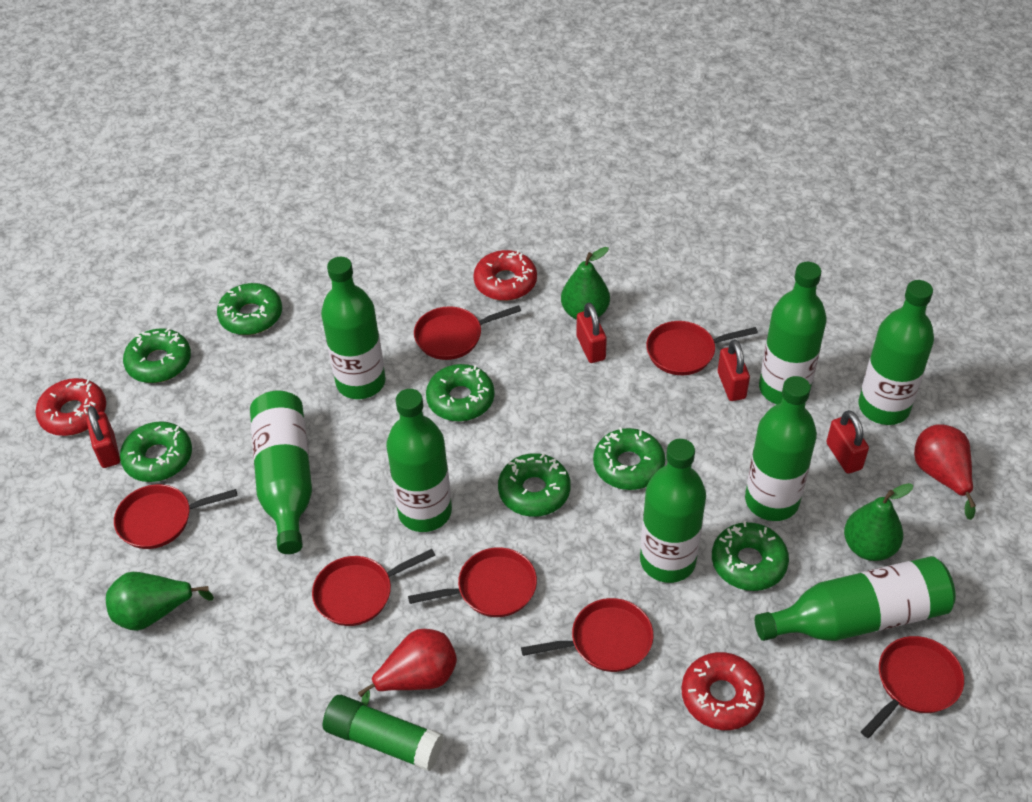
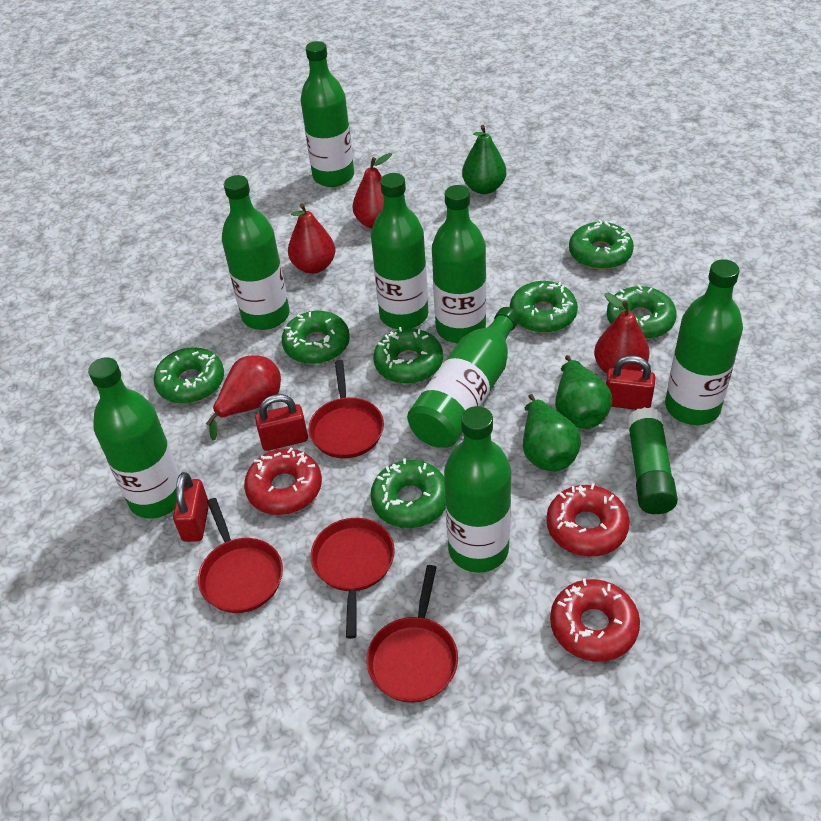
red padlock: 4 -> 3
red pan: 7 -> 4
red pear: 2 -> 4

